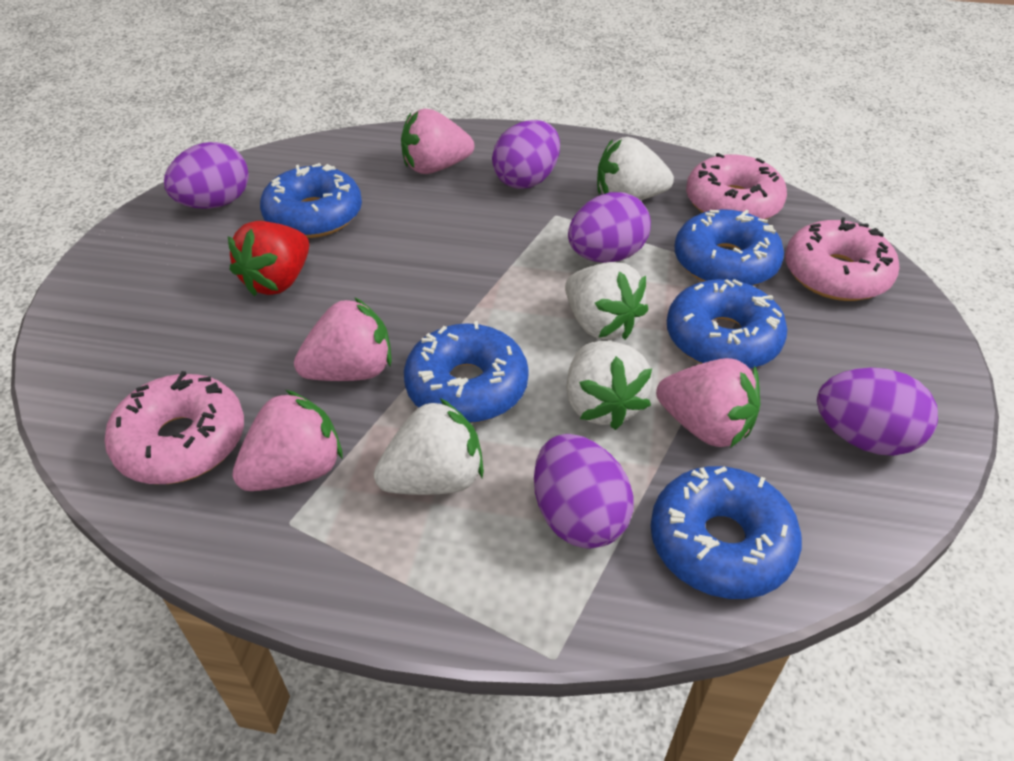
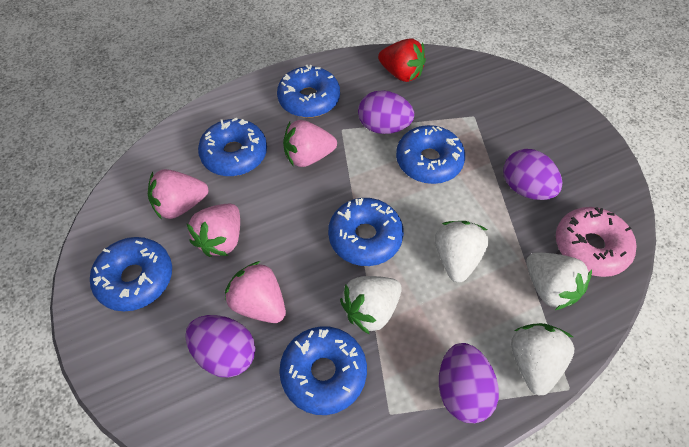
blue donut: 5 -> 6
pink donut: 3 -> 1
purple egg: 5 -> 4

